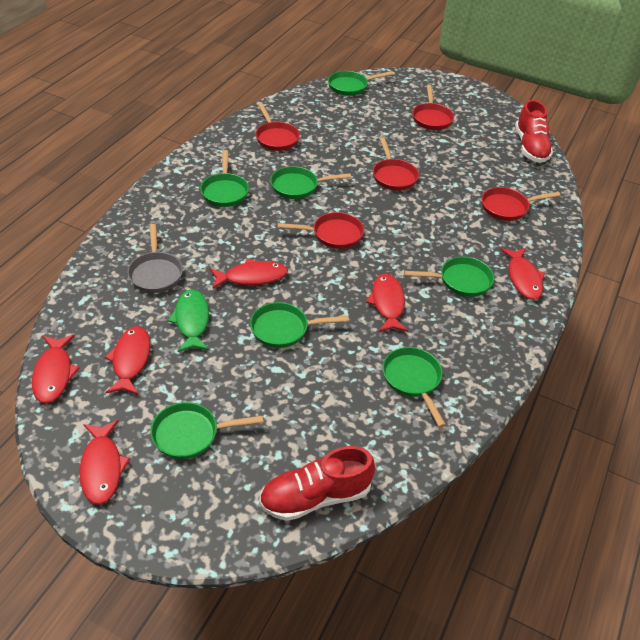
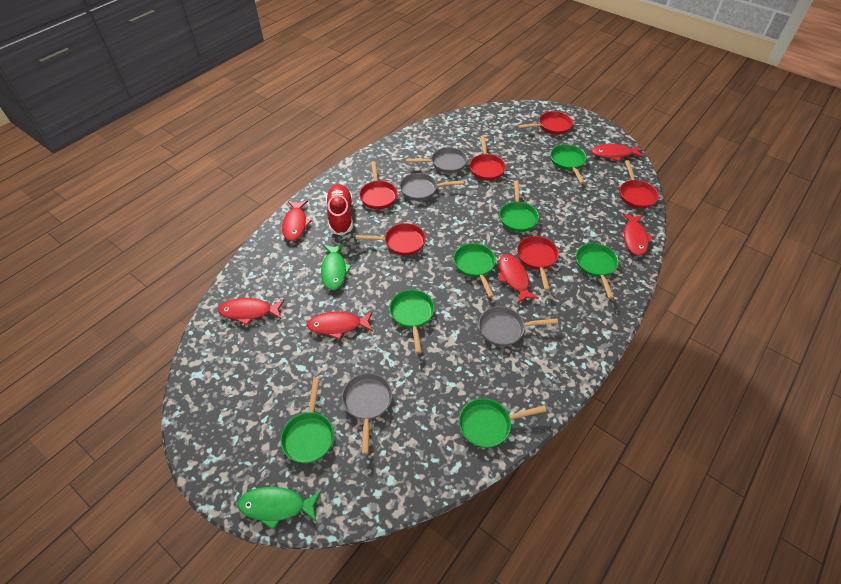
green fish: 1 -> 2
grey pan: 1 -> 4
red pan: 5 -> 6
red shoe: 2 -> 1

